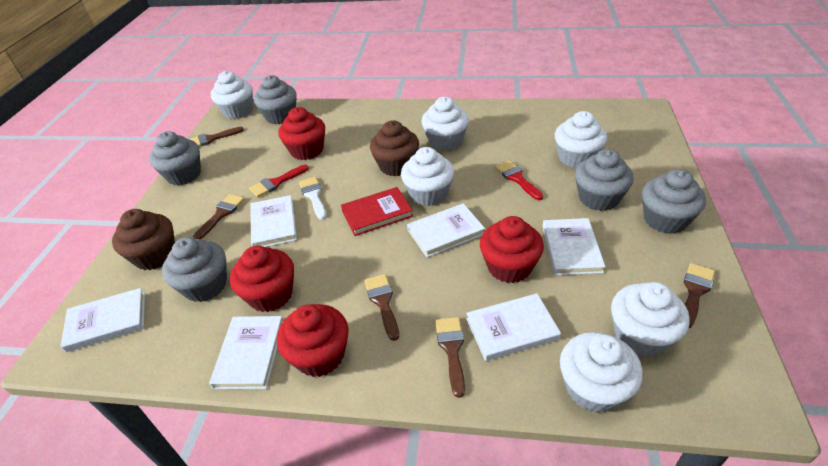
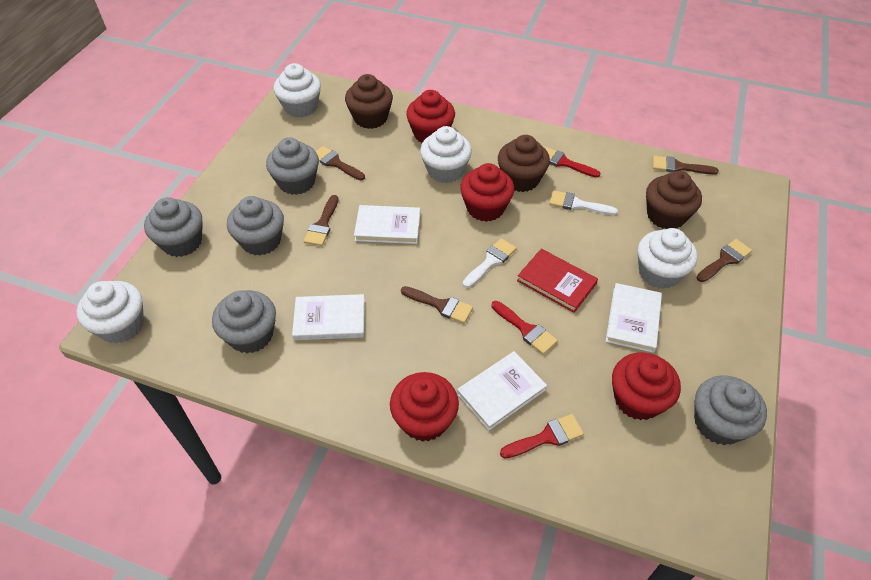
brown cupcake: 2 -> 3
red brush: 2 -> 3
white book: 6 -> 4
white brush: 1 -> 2
white cupcake: 6 -> 4

